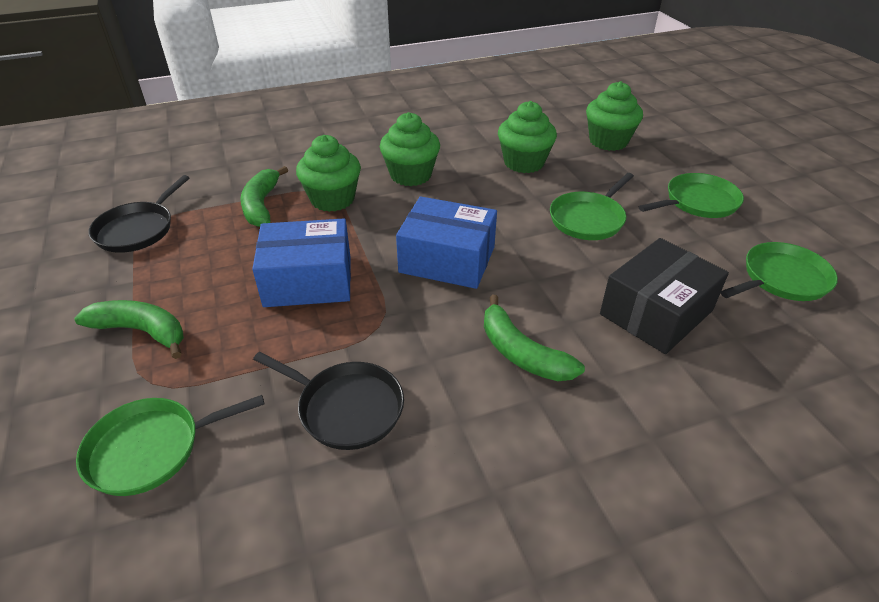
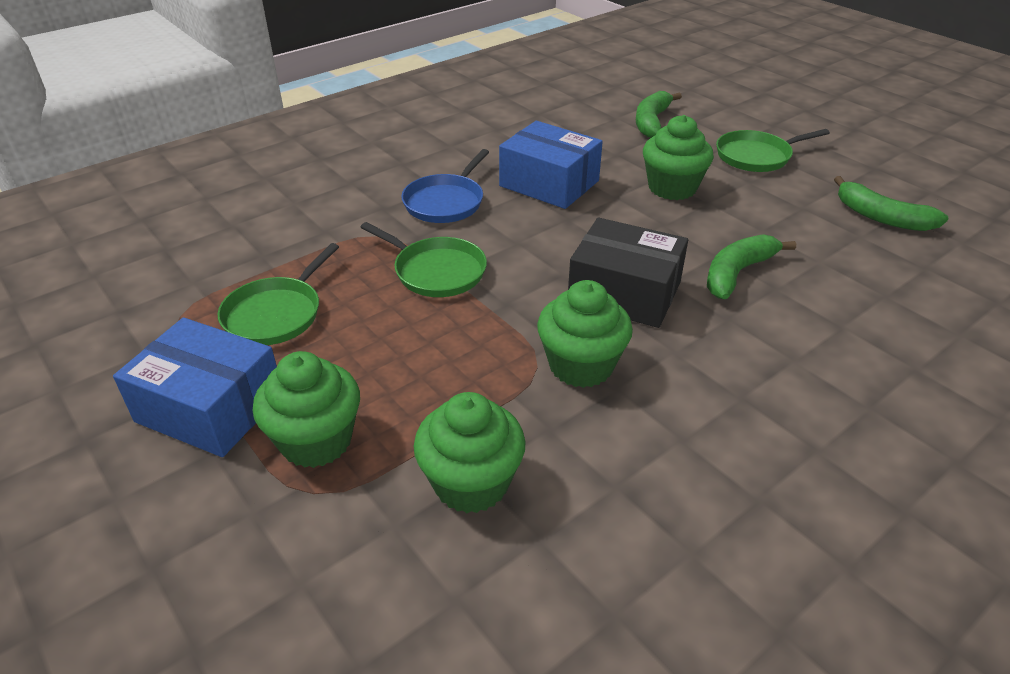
black pan: 2 -> 0
blue pan: 0 -> 1
green pan: 4 -> 3

